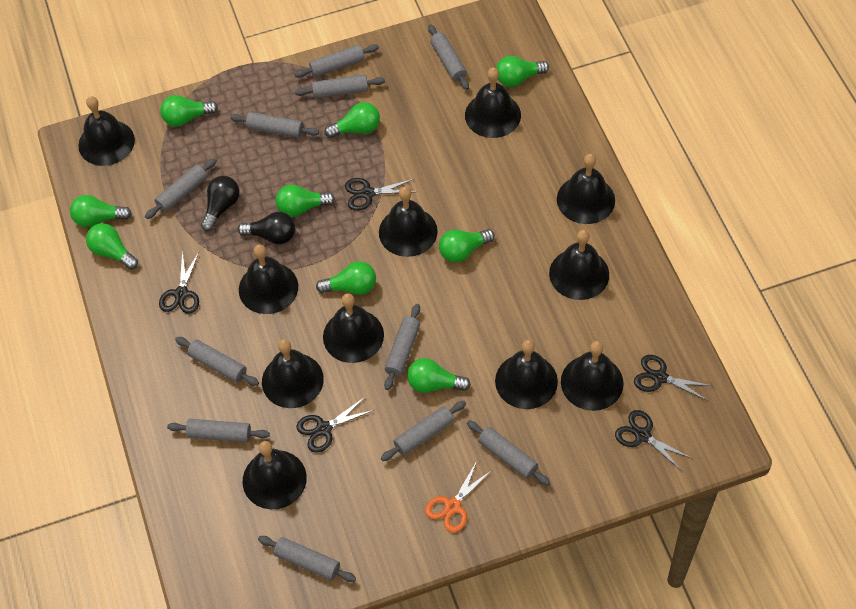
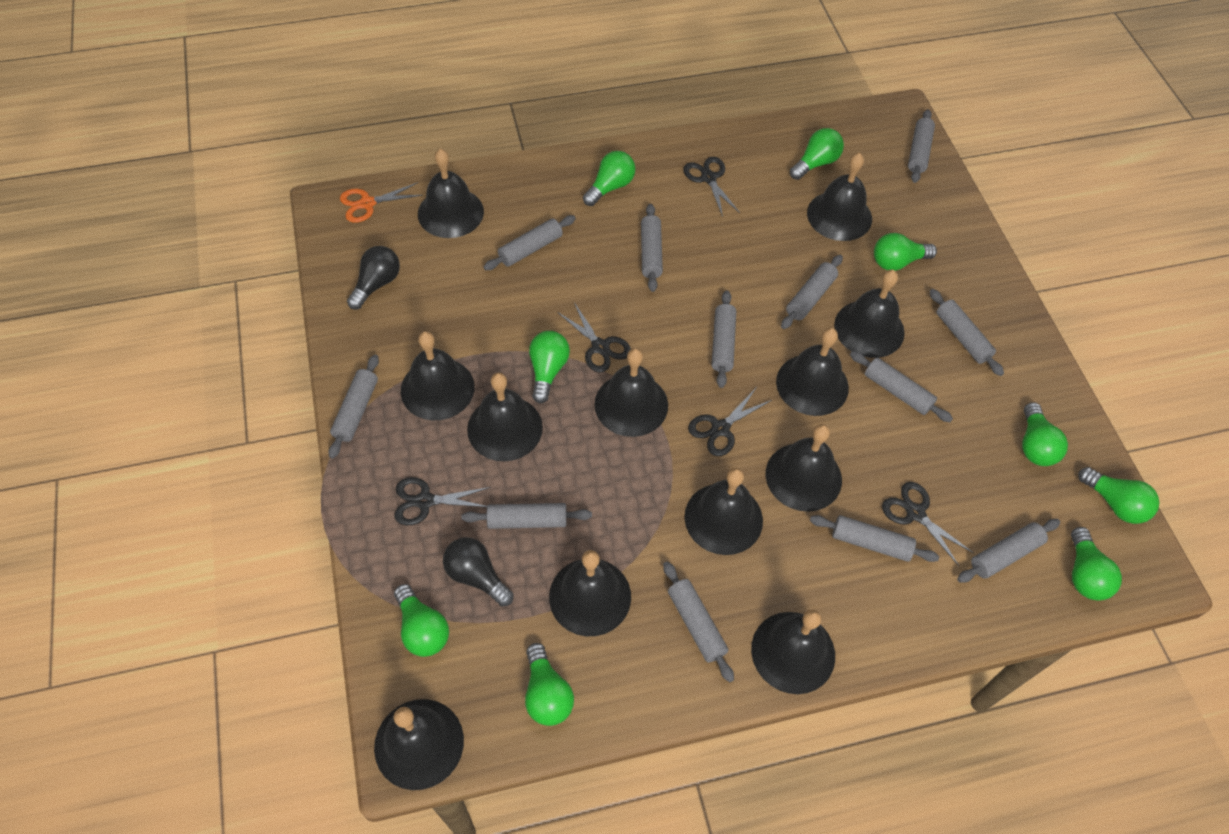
black bell: 11 -> 12
grey rolling pin: 11 -> 12

